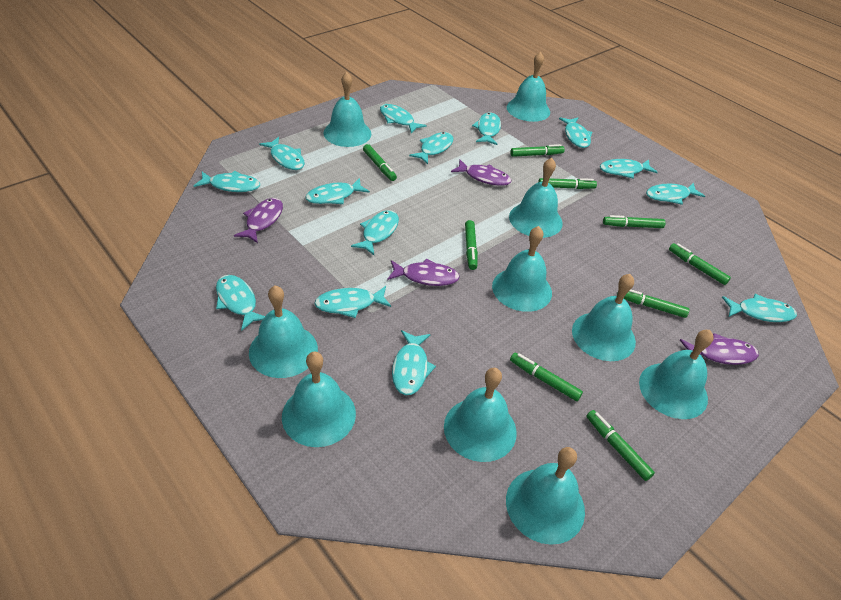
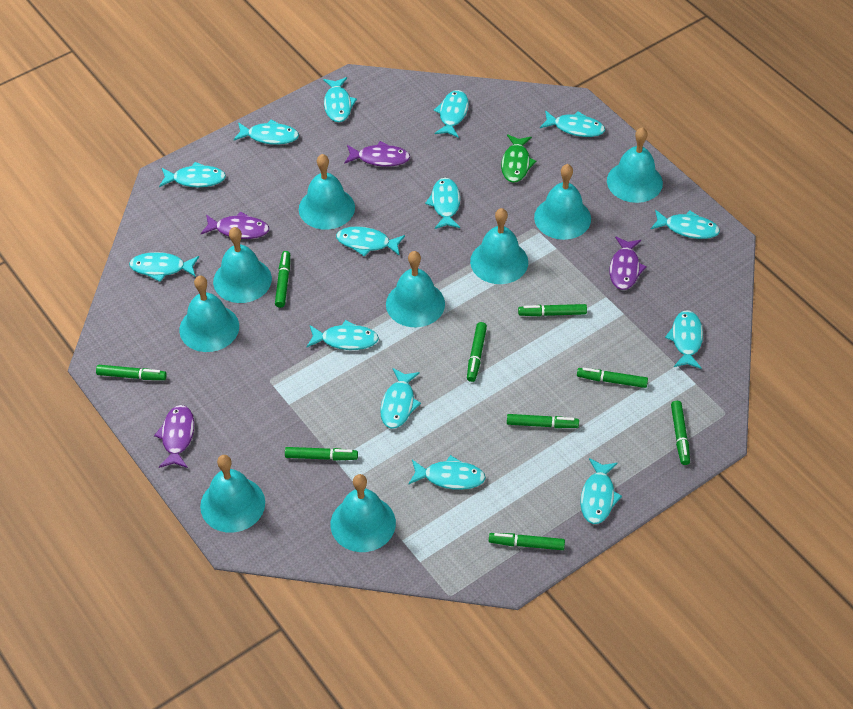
green fish: 0 -> 1
turquoise bell: 10 -> 9

